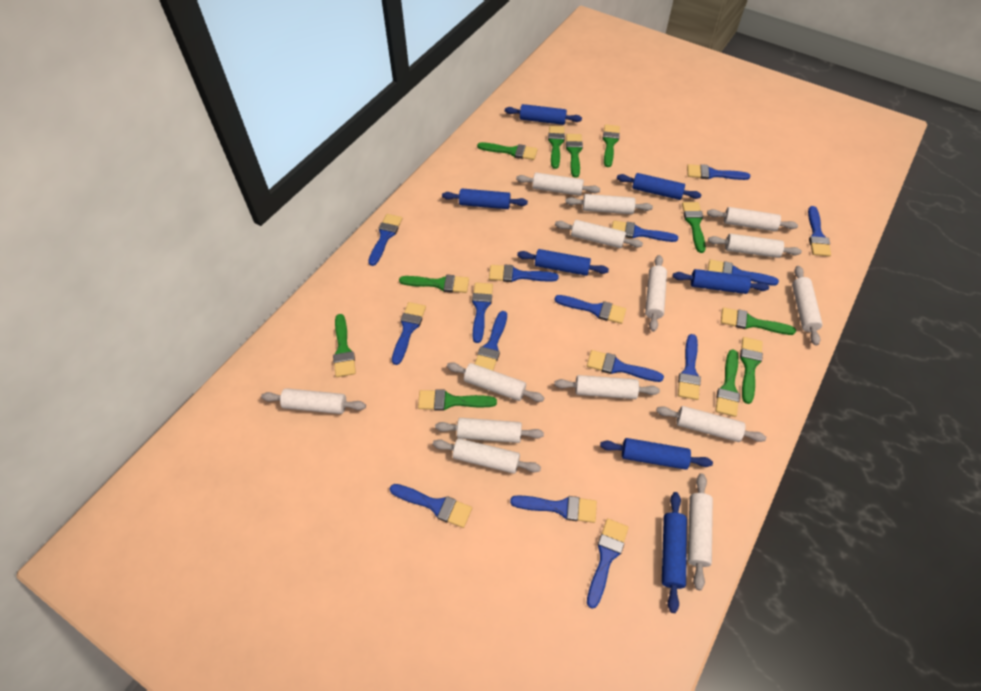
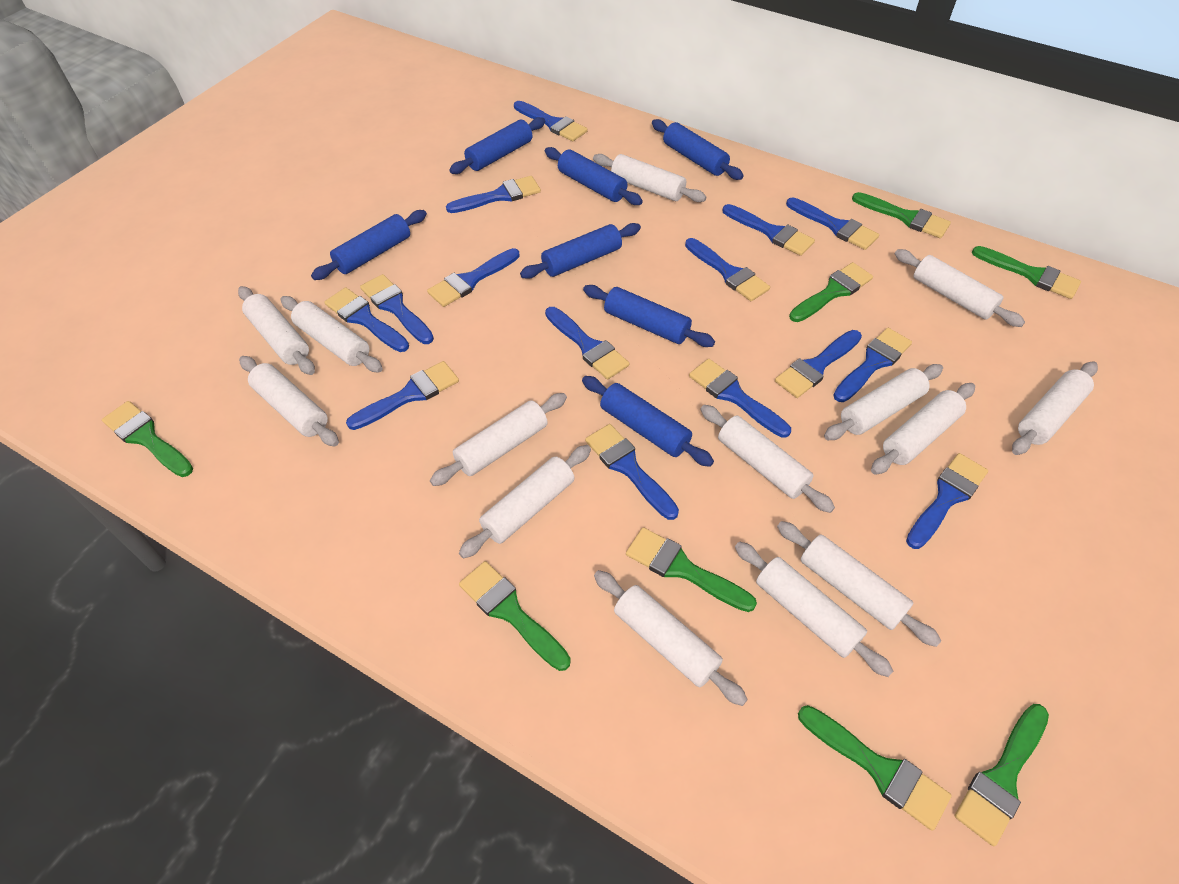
green brush: 11 -> 8

